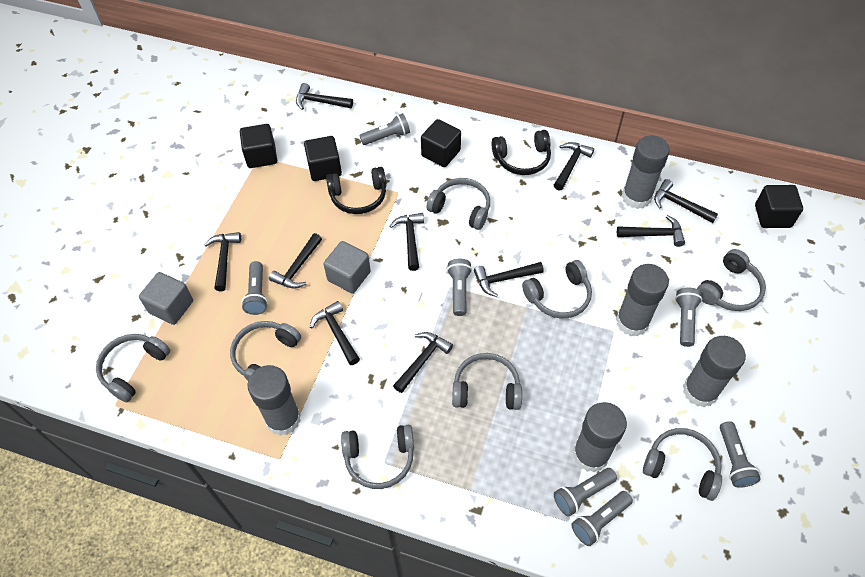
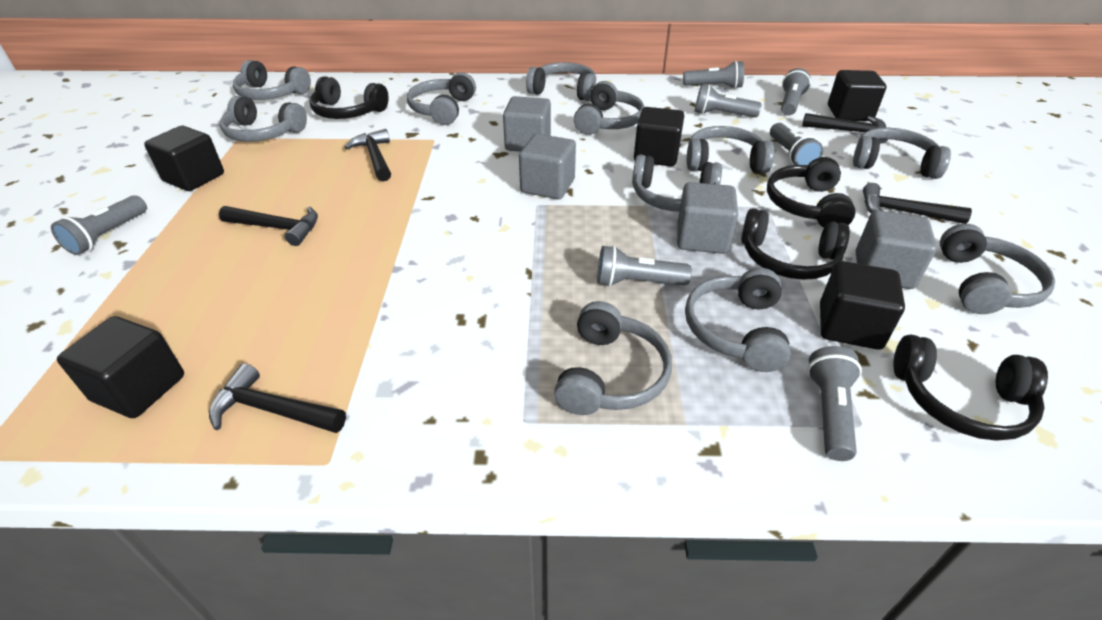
black cube: 4 -> 5
black hammer: 10 -> 5
black headphones: 2 -> 4
grey cube: 2 -> 4
grey glue stick: 5 -> 0
grey headphones: 8 -> 11

